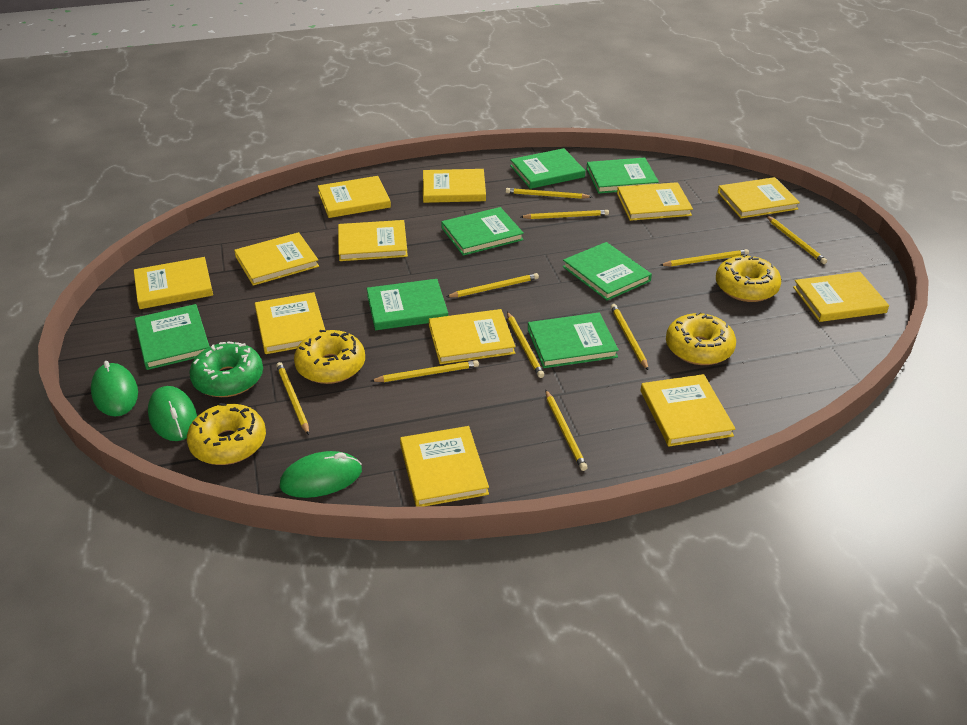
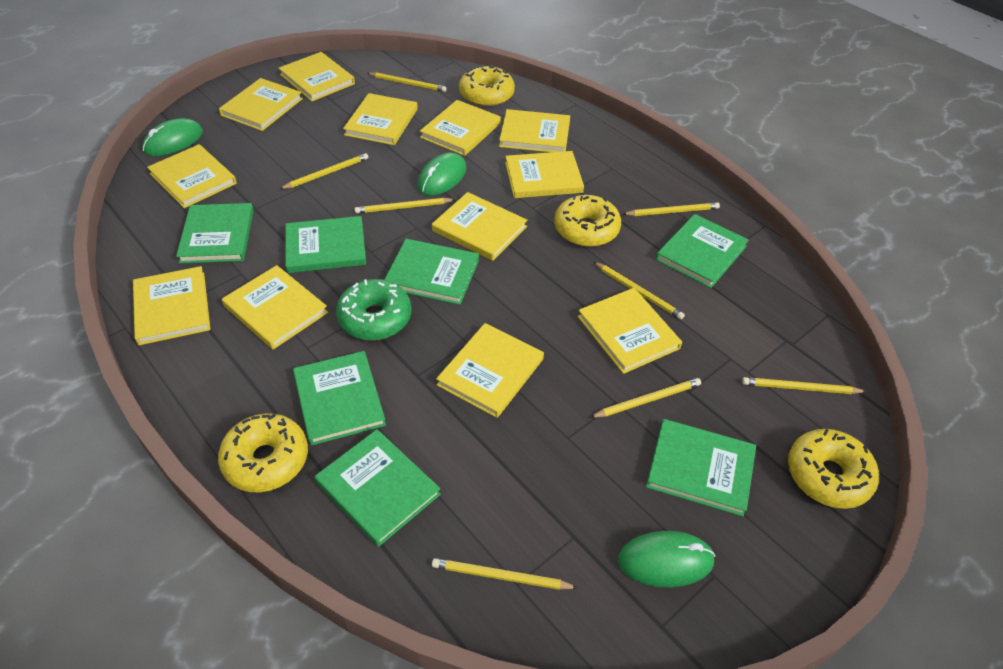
yellow pencil: 10 -> 8

